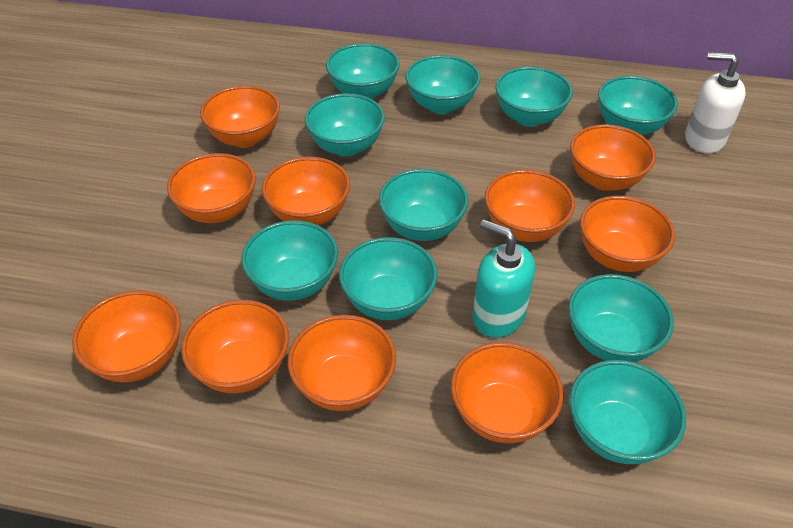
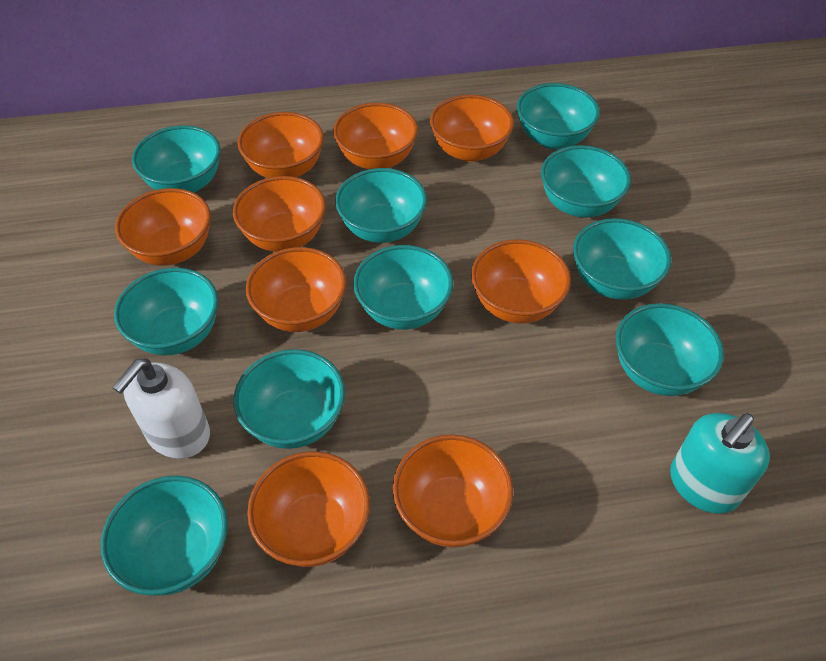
orange bowl: 10 -> 9

